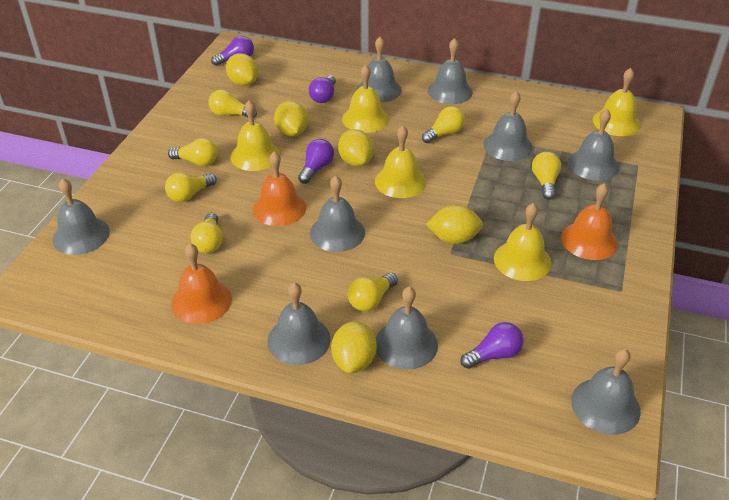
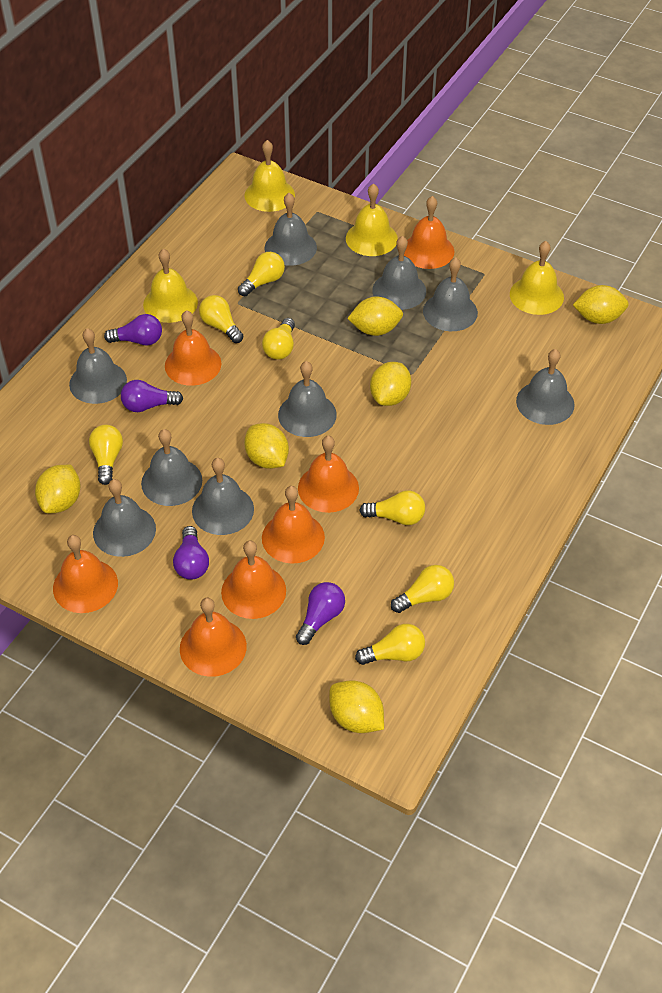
orange bell: 3 -> 7
yellow bell: 5 -> 4
yellow lemon: 5 -> 6

